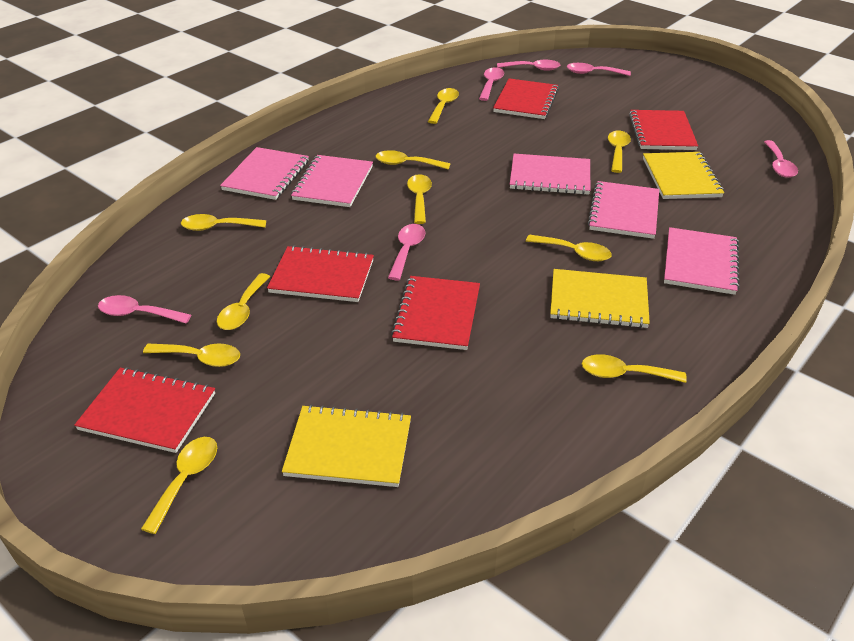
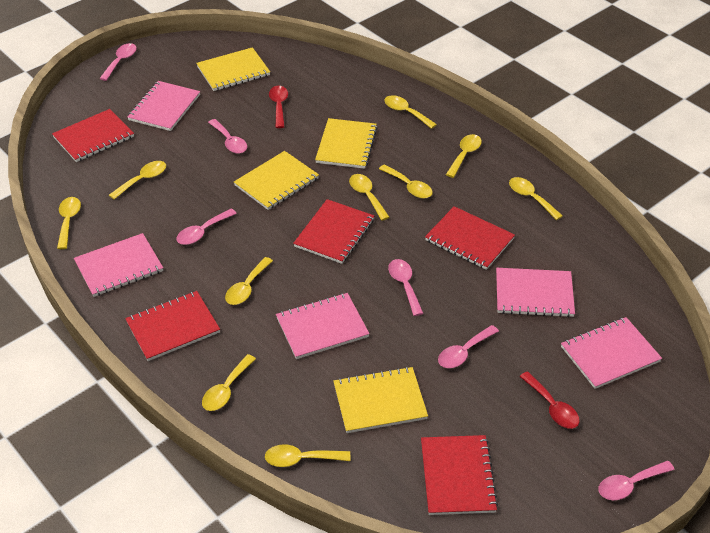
red spoon: 0 -> 2
yellow notebook: 3 -> 4

